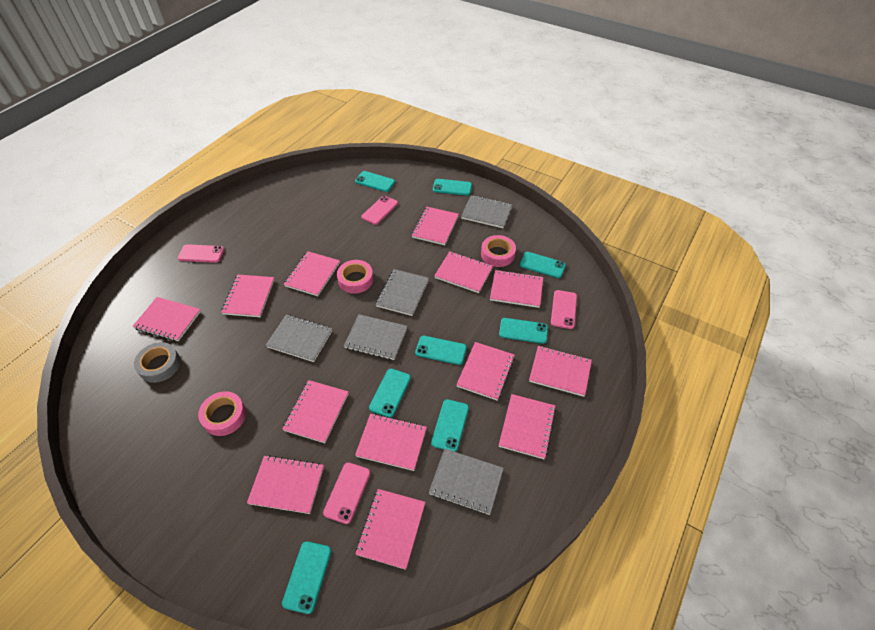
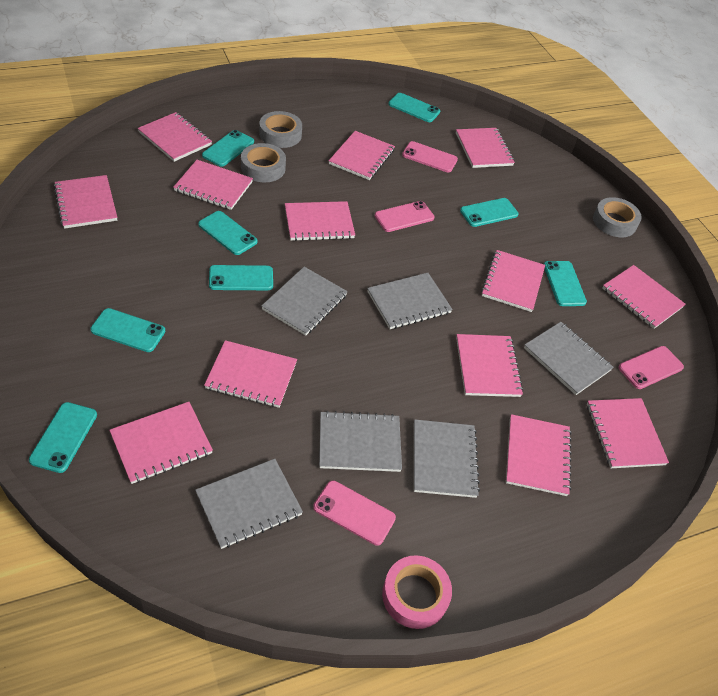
grey notebook: 5 -> 6
grey tape: 1 -> 3
pink tape: 3 -> 1

